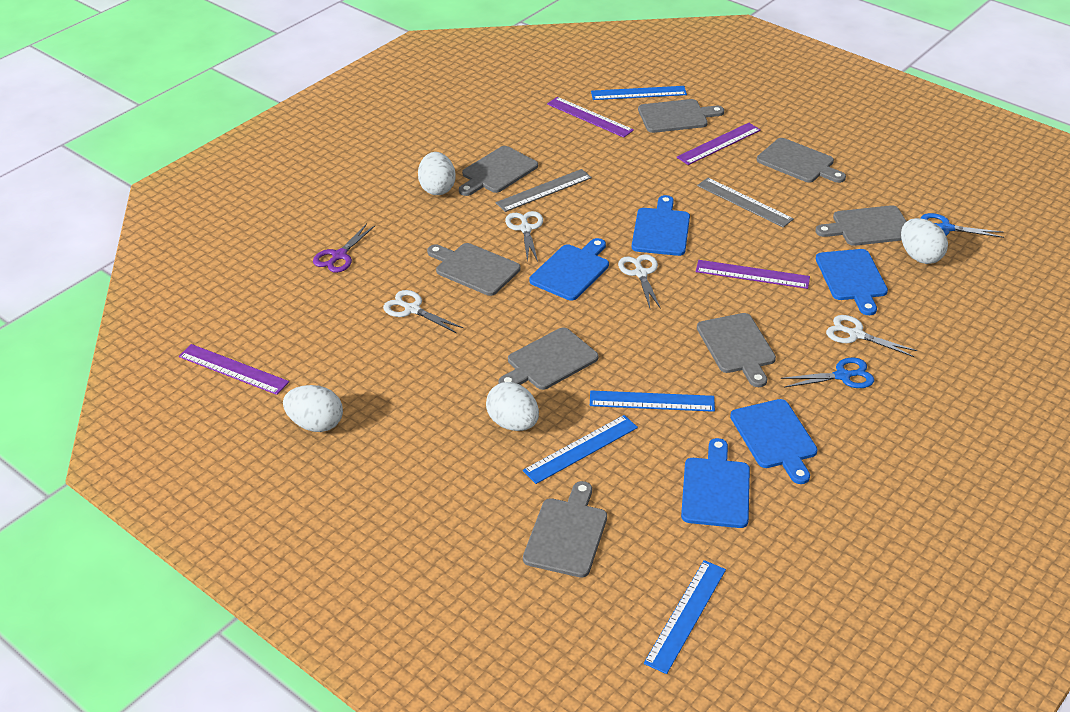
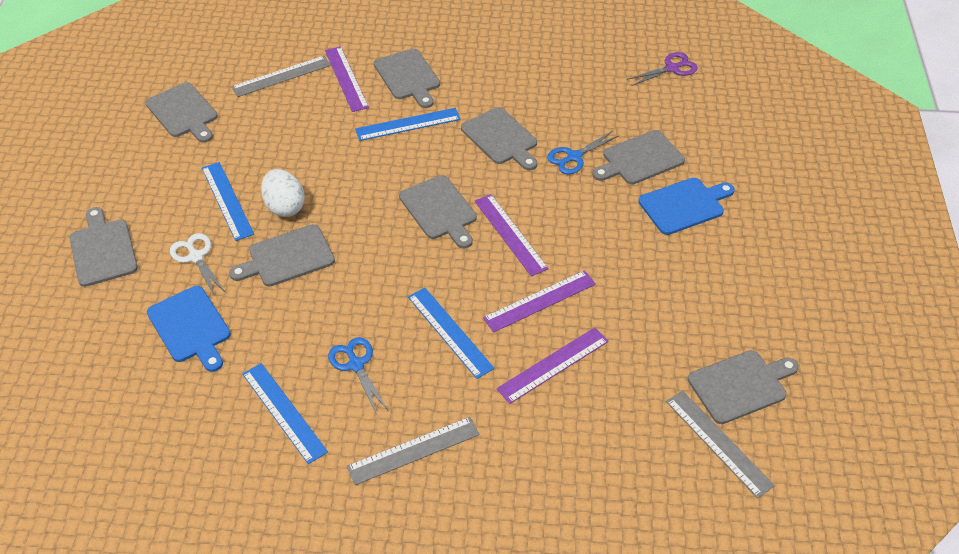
blue cutting board: 5 -> 2
grey ruler: 2 -> 3
white egg: 4 -> 1
white scissors: 4 -> 1

